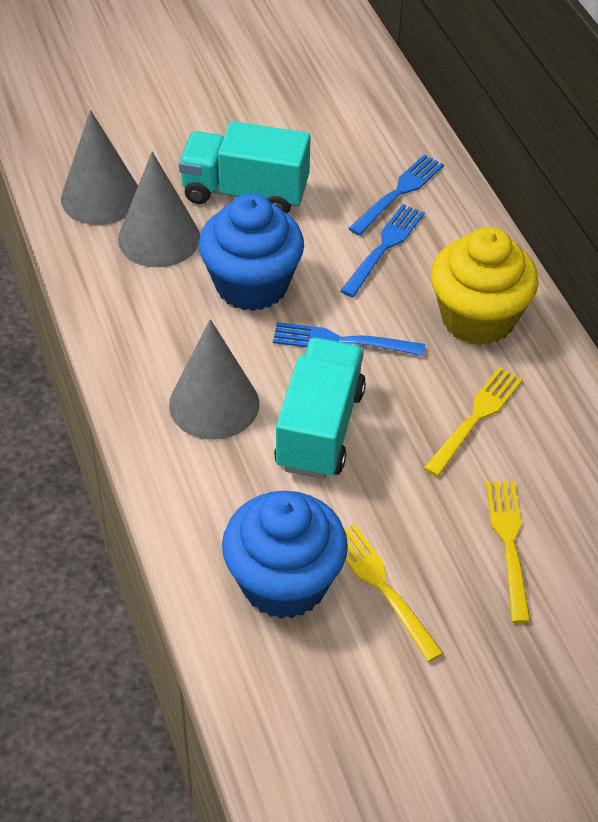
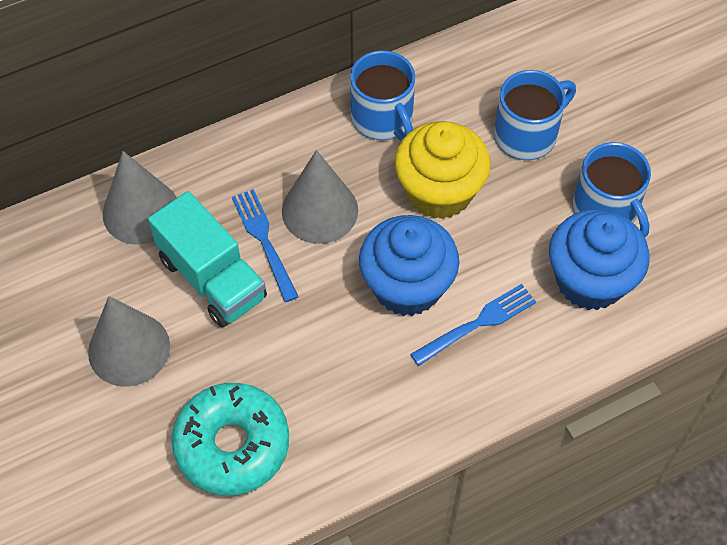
blue fork: 3 -> 2
blue mug: 0 -> 3
turquoise donut: 0 -> 1
turquoise truck: 2 -> 1
yellow fork: 3 -> 0

